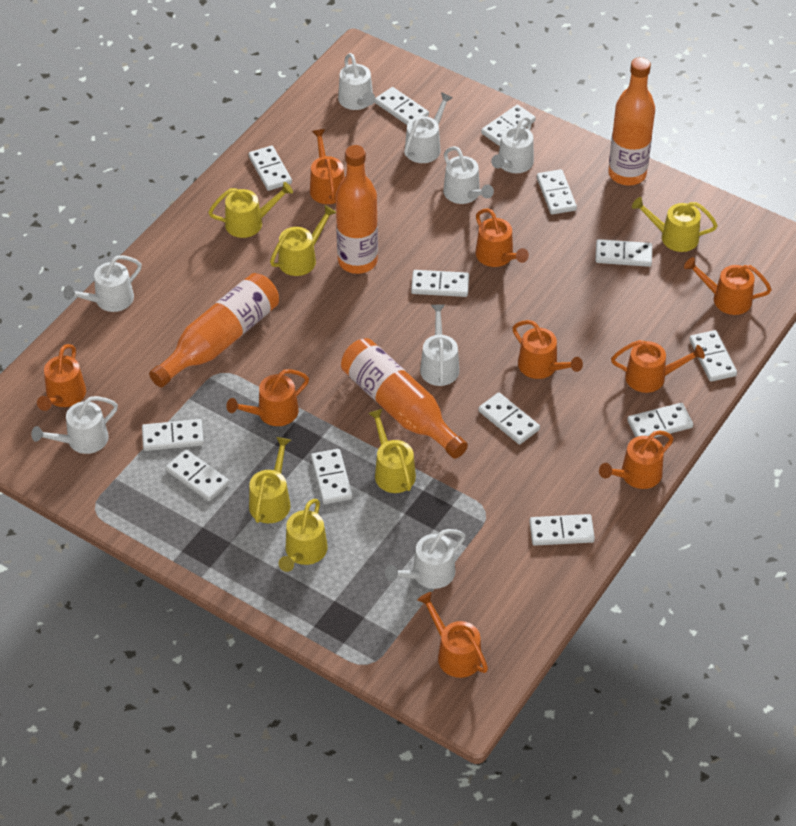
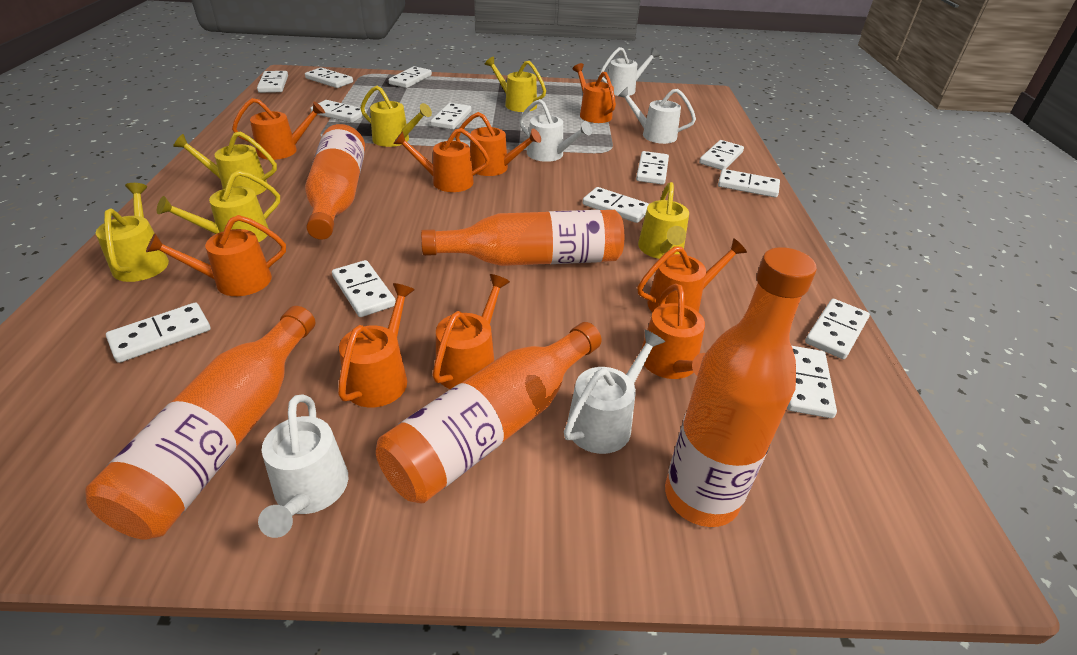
orange bottle: 4 -> 5
white watering can: 8 -> 5

